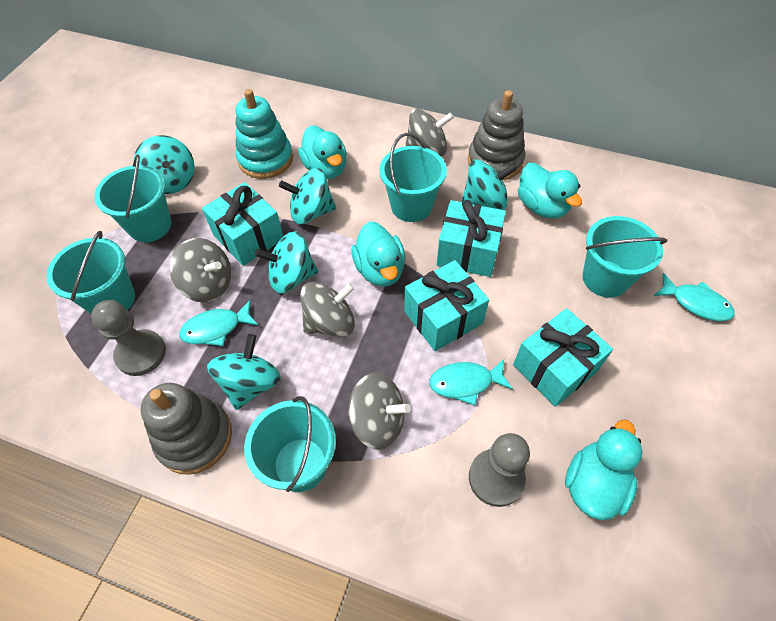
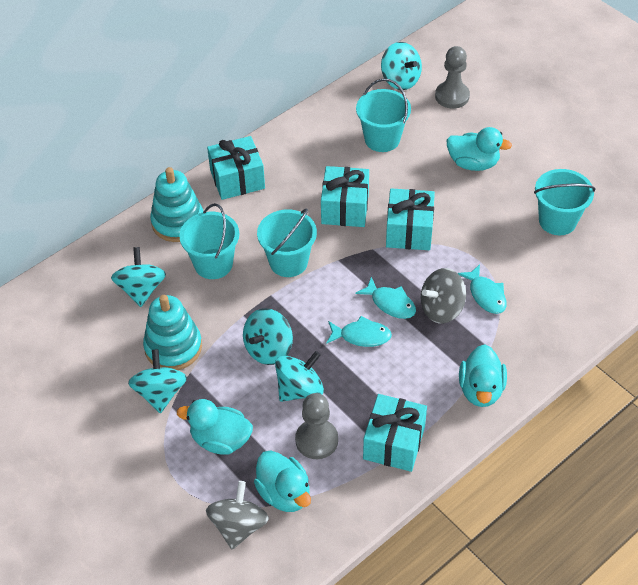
grey spinning top: 4 -> 2
grey stacking toy: 2 -> 0
turquoise bucket: 5 -> 4
turquoise stacking toy: 1 -> 2

